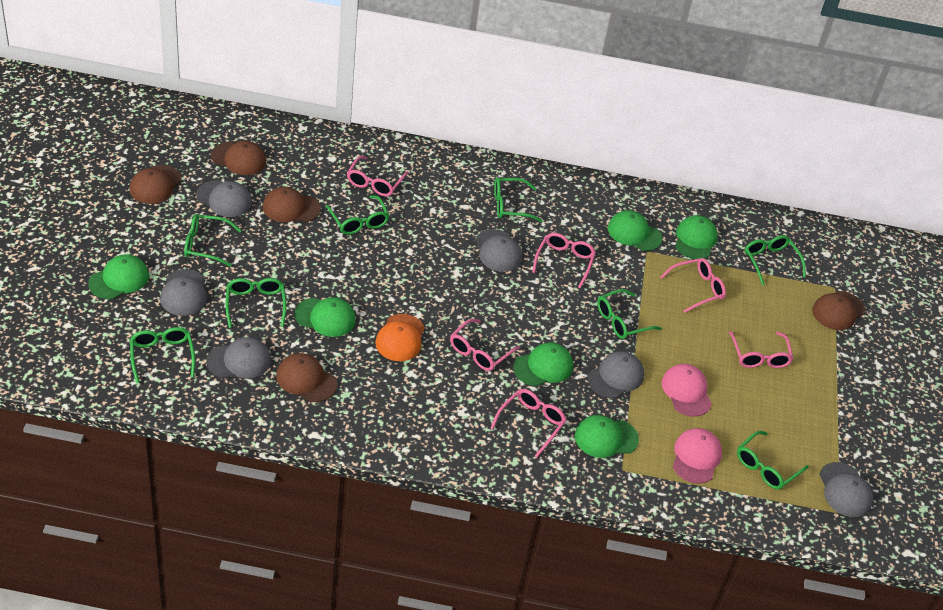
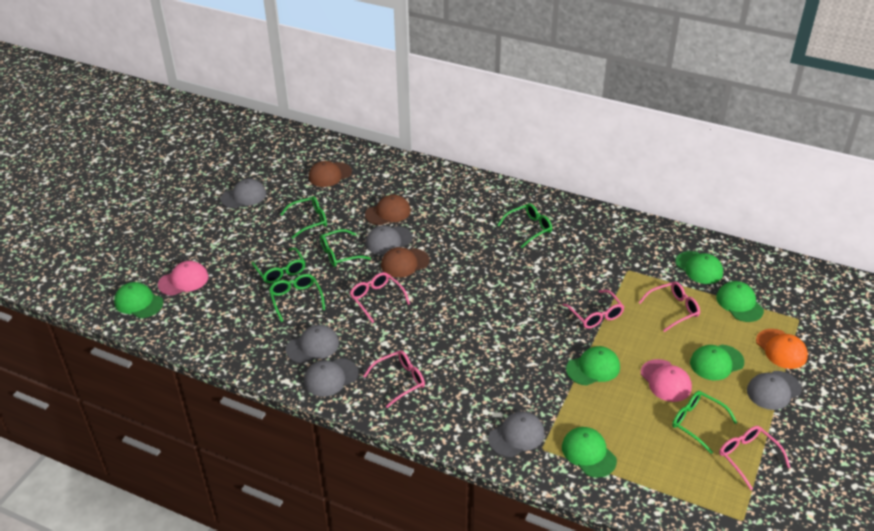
brown cap: 5 -> 3
green glasses: 8 -> 6
pink glasses: 6 -> 5

